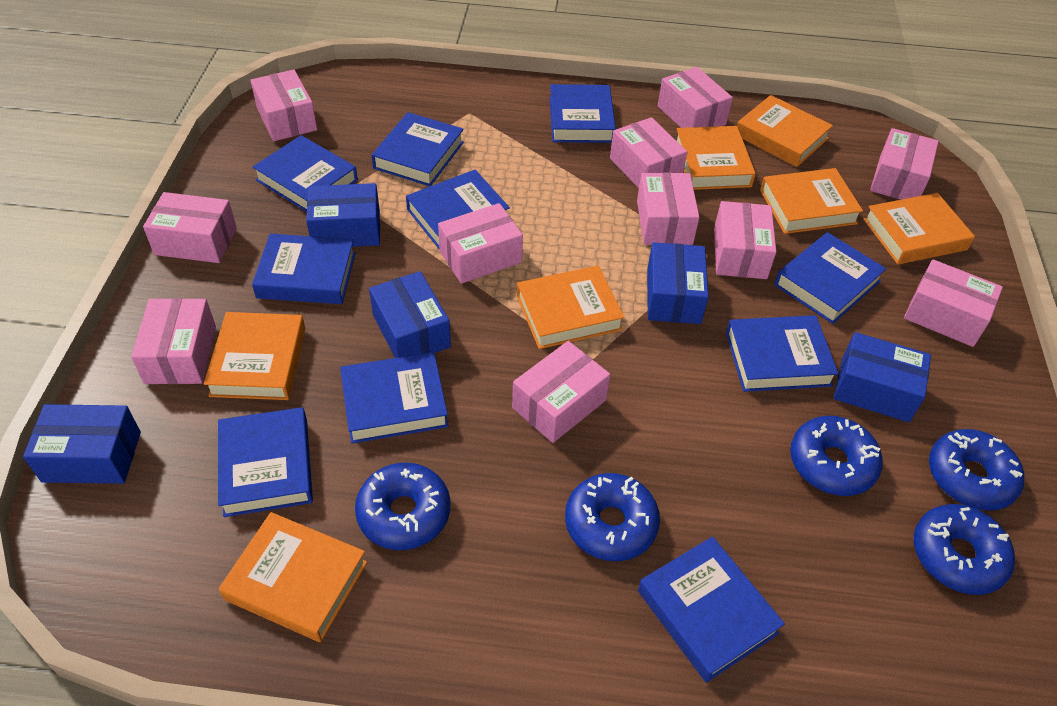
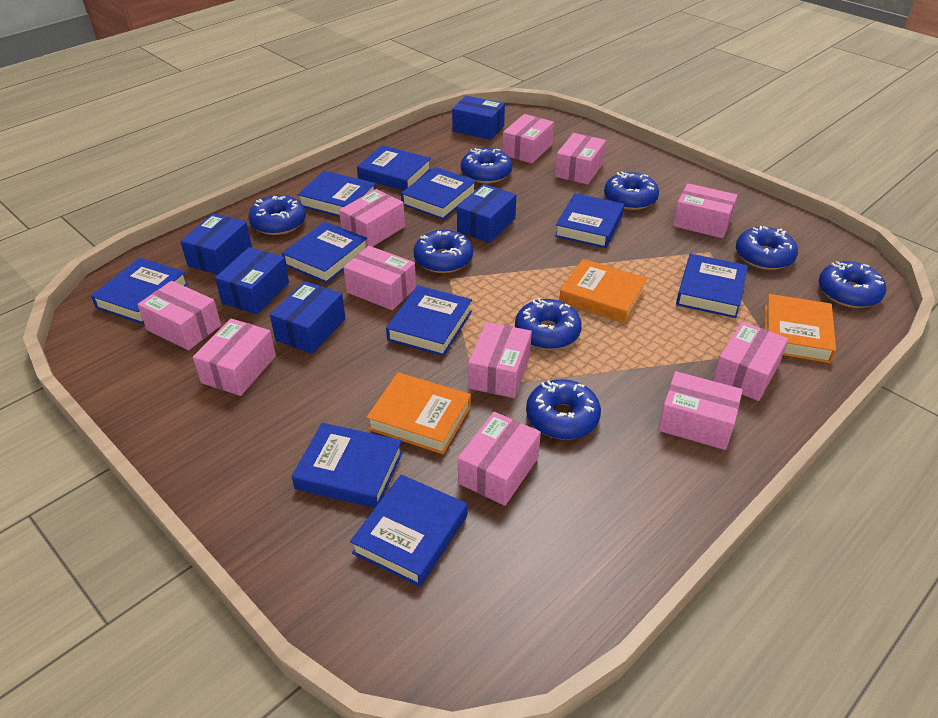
blue donut: 5 -> 8
orange book: 7 -> 3

